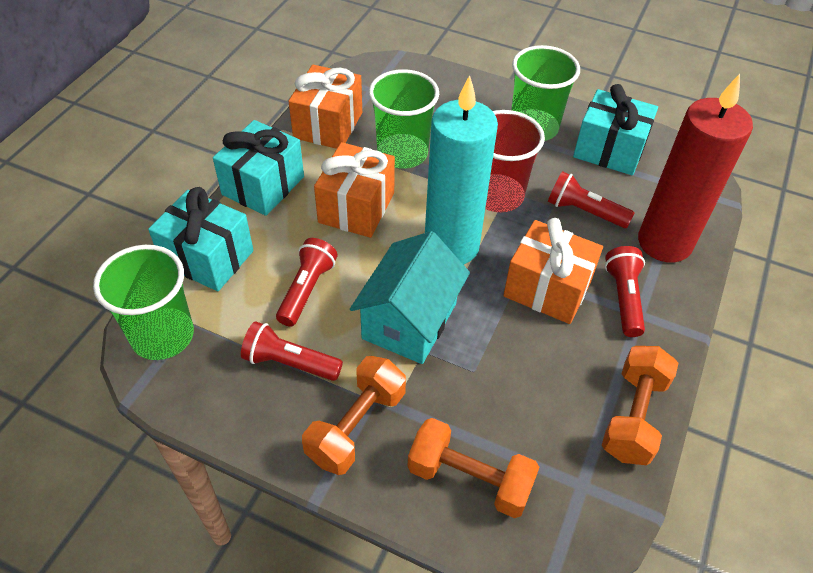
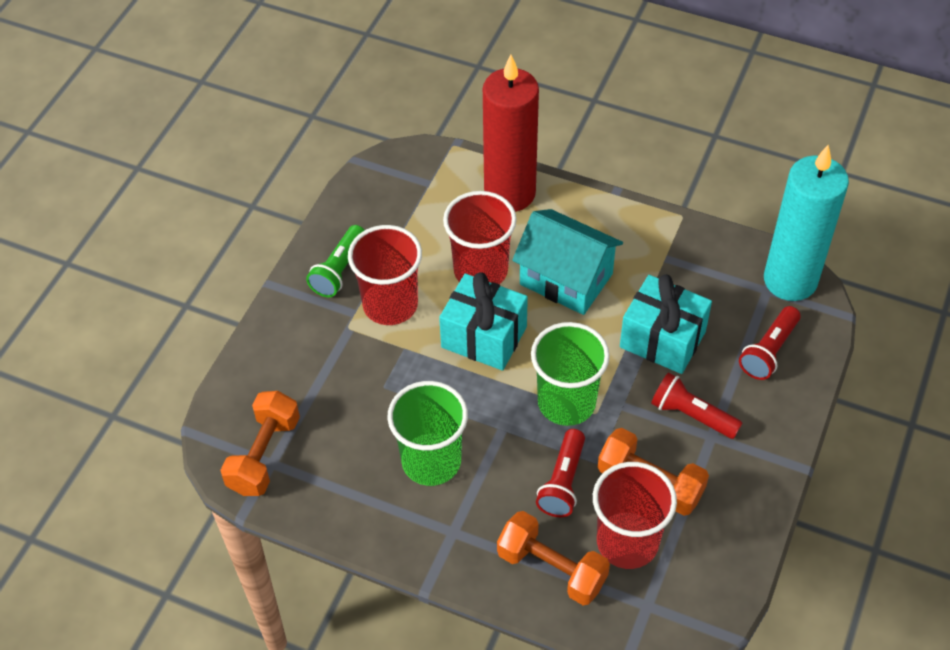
green cup: 3 -> 2
green flashlight: 0 -> 1
orange gift: 3 -> 0
red cup: 1 -> 3
red flashlight: 4 -> 3
turquoise gift: 3 -> 2

